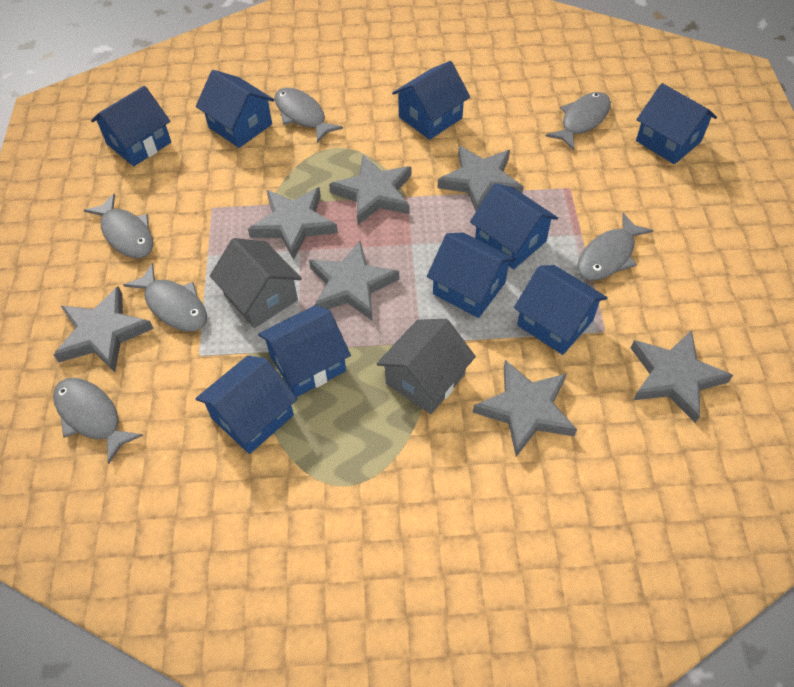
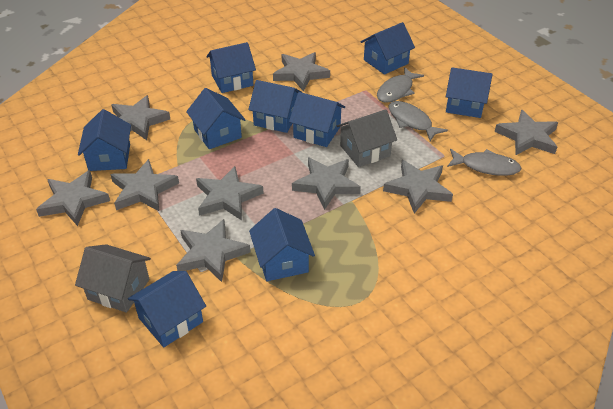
grey fish: 6 -> 3
grey star: 7 -> 9

